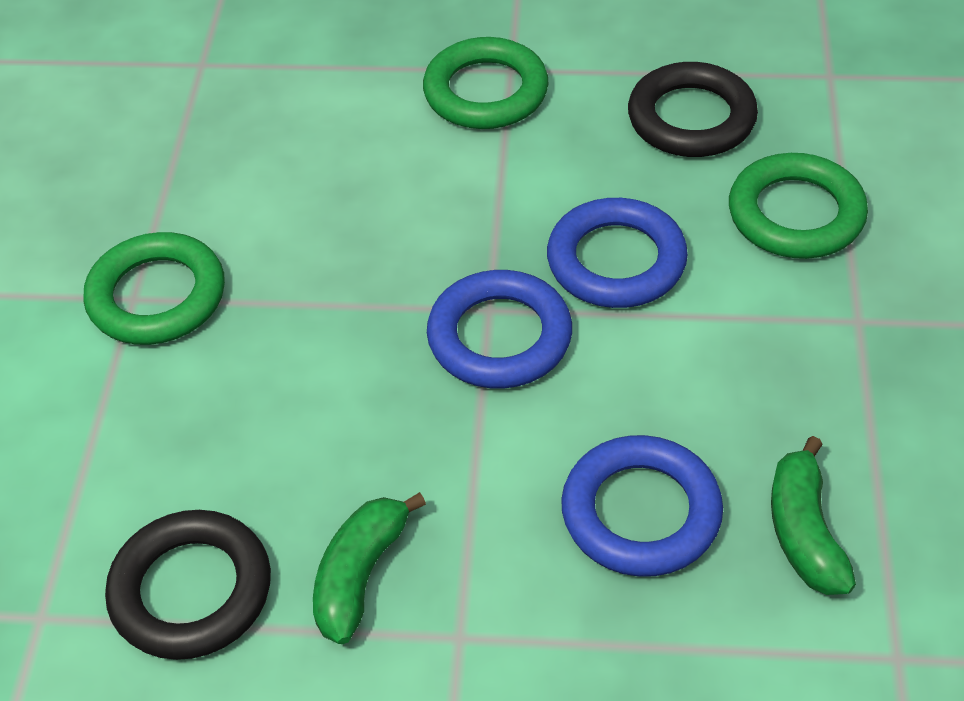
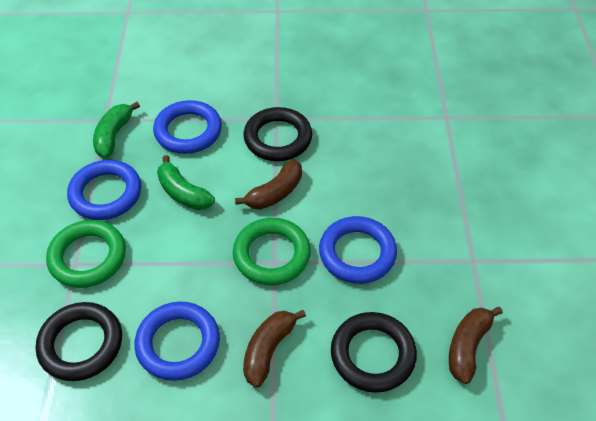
black ring: 2 -> 3
blue ring: 3 -> 4
brown banana: 0 -> 3
green ring: 3 -> 2

